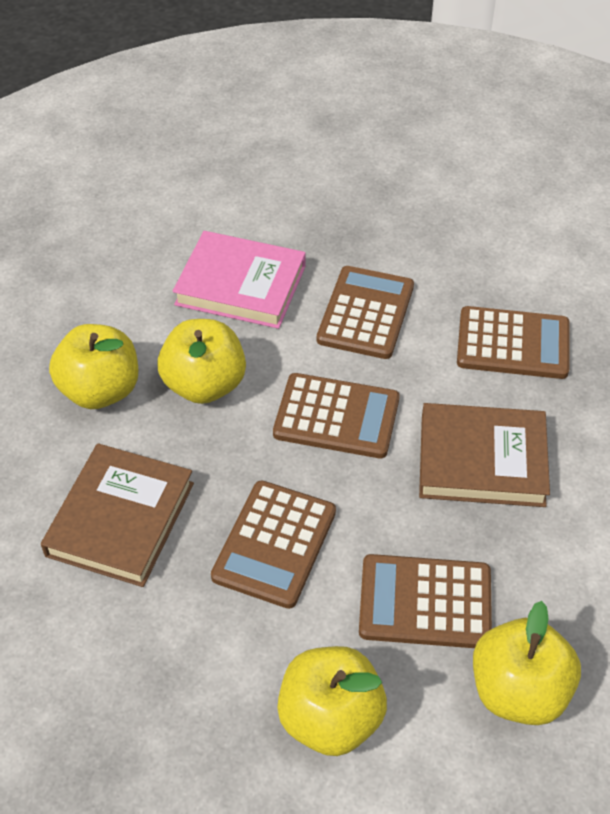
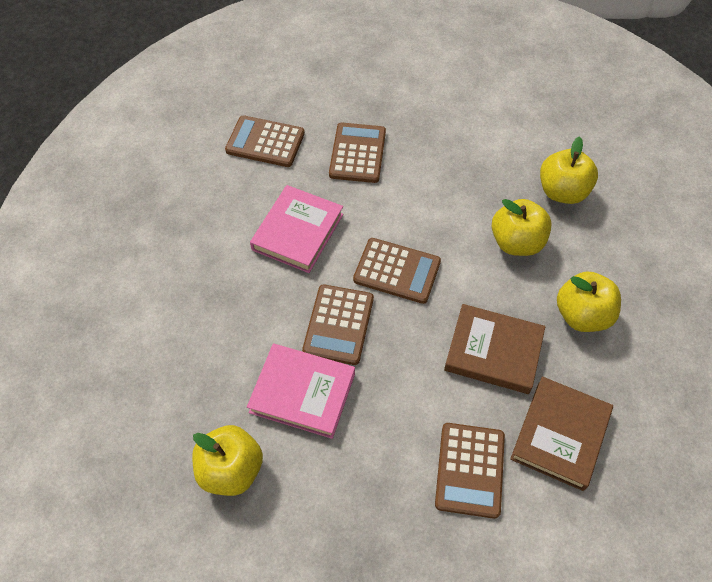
pink book: 1 -> 2

